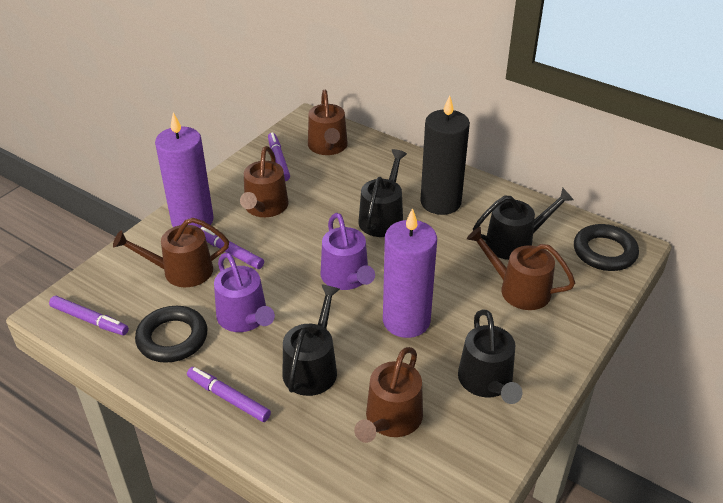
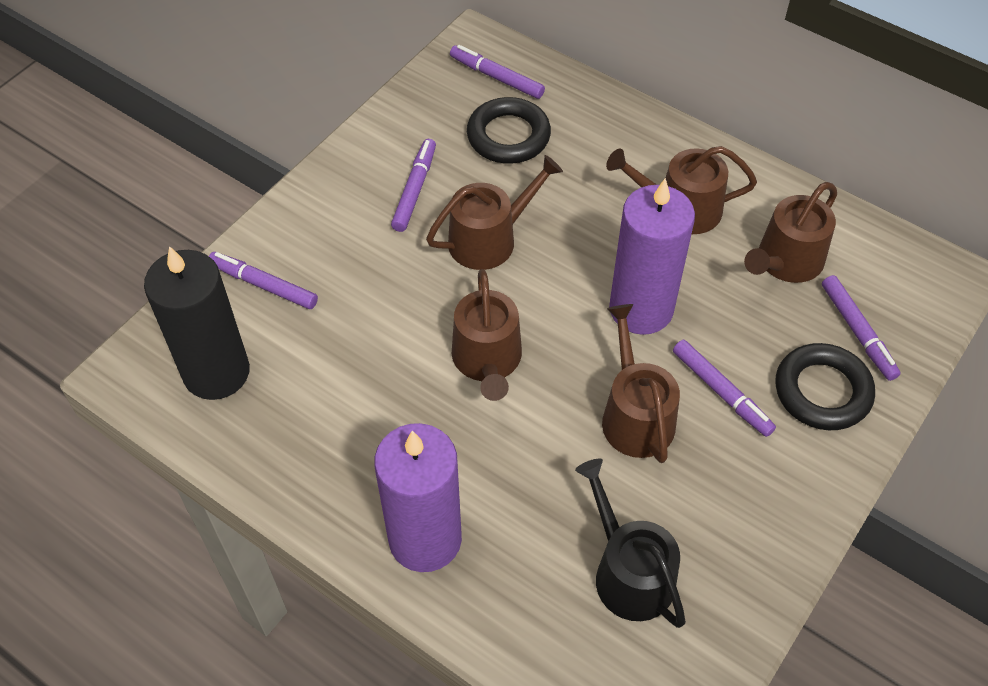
black watering can: 4 -> 1
purple marker: 4 -> 5
purple watering can: 2 -> 0

